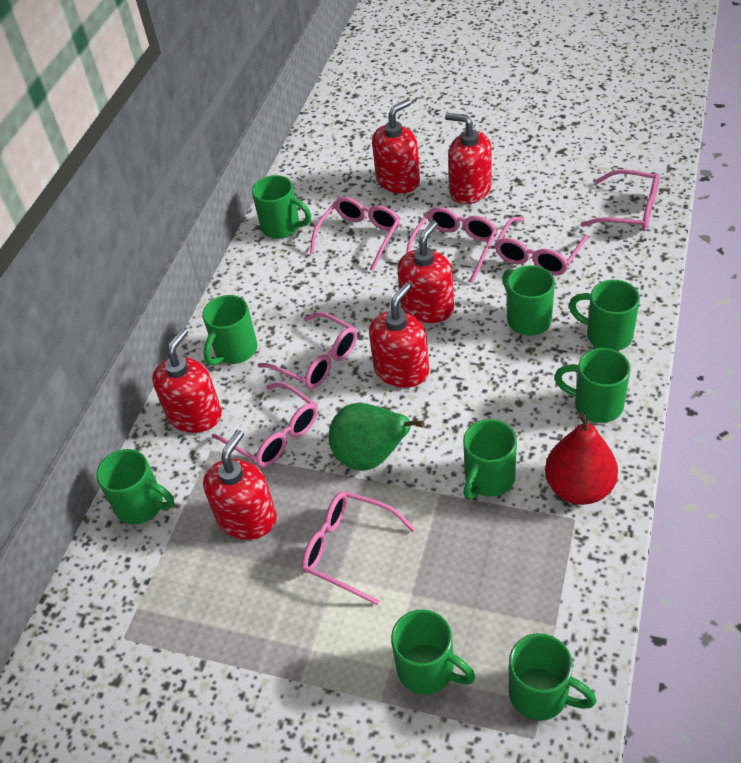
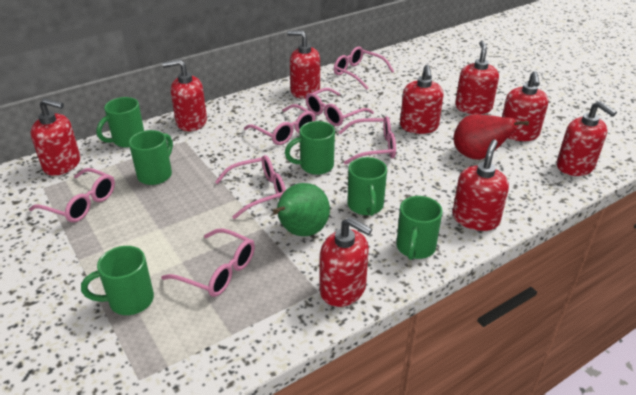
green mug: 9 -> 6
red soap dispenser: 6 -> 9

